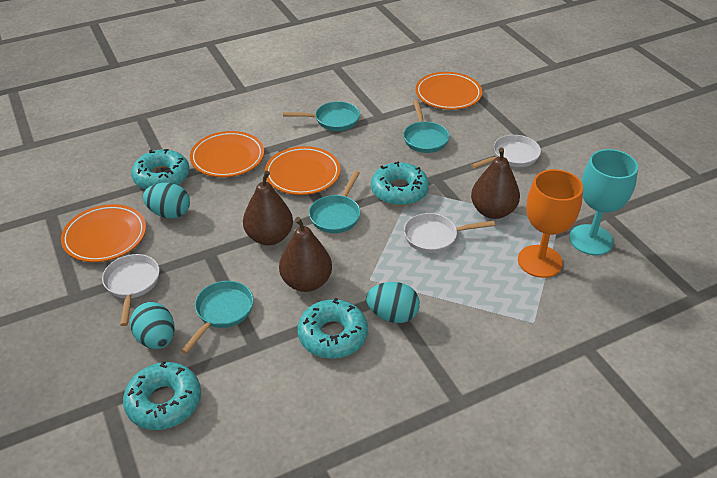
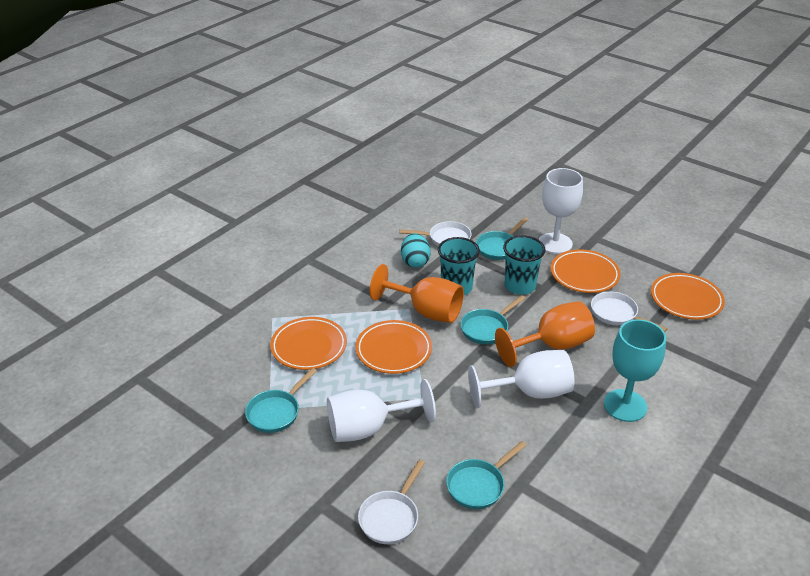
brown pear: 3 -> 0
orange goblet: 1 -> 2
turquoise cup: 0 -> 2
turquoise donut: 4 -> 0
turquoise egg: 3 -> 1
white goblet: 0 -> 3

